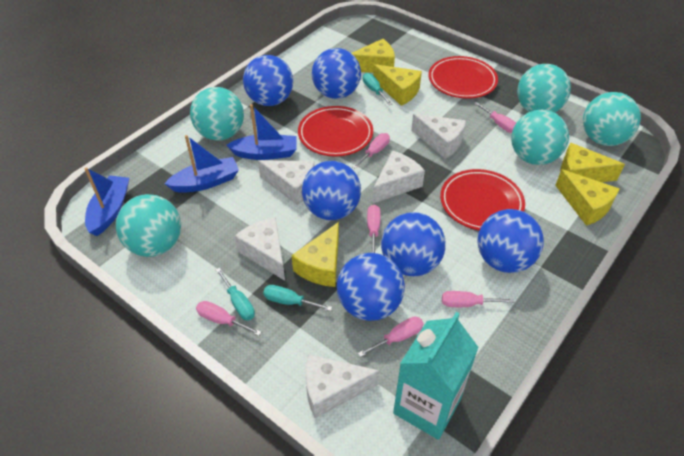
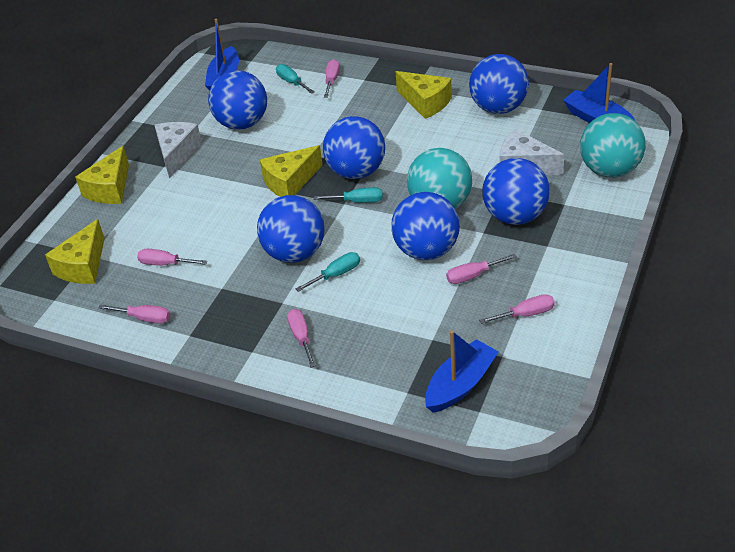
red plate: 3 -> 0
turquoise ball: 5 -> 2
turquoise carton: 1 -> 0
white cheese: 5 -> 2
yellow cheese: 5 -> 4

